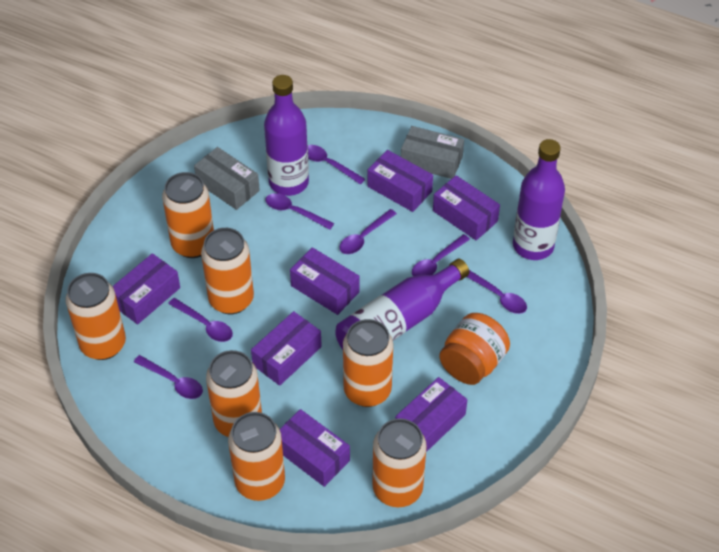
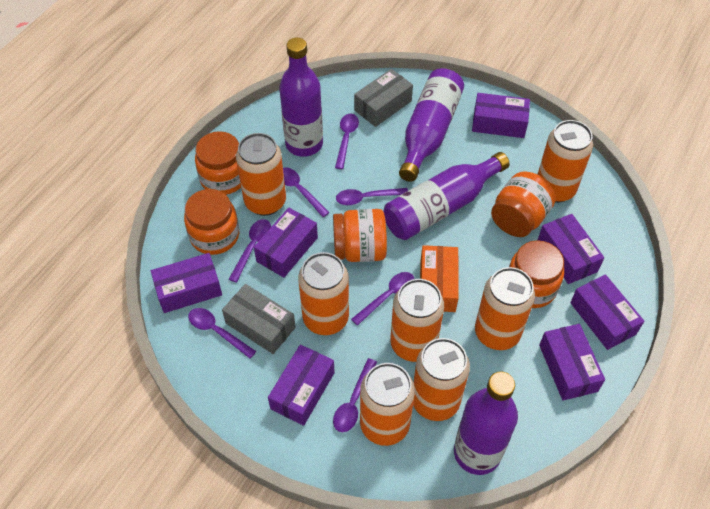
orange box: 0 -> 1
orange jar: 1 -> 5
purple bottle: 3 -> 4

